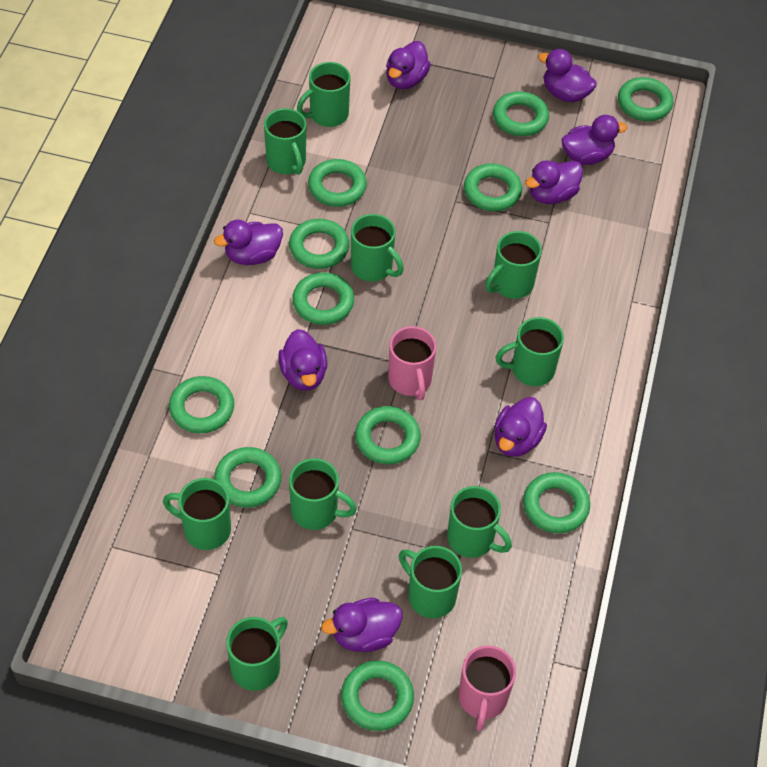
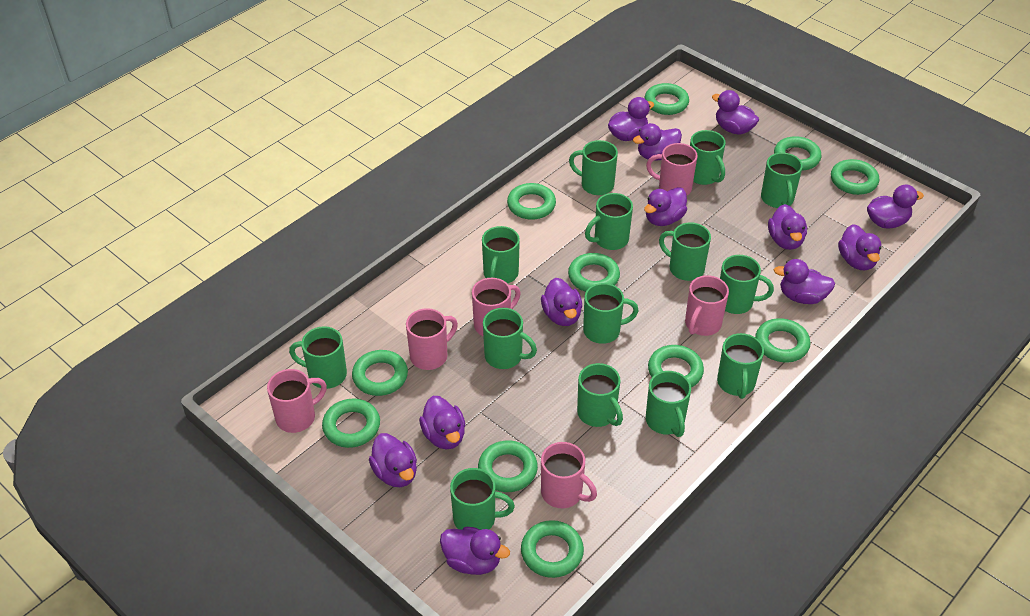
green mug: 10 -> 14
pink mug: 2 -> 6
purple duck: 8 -> 12

